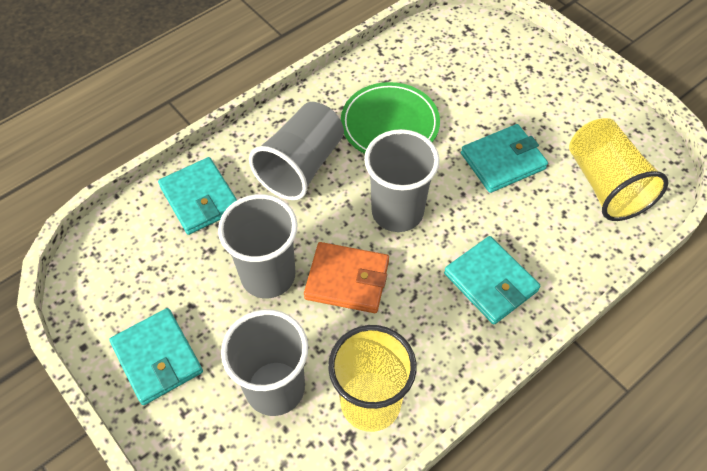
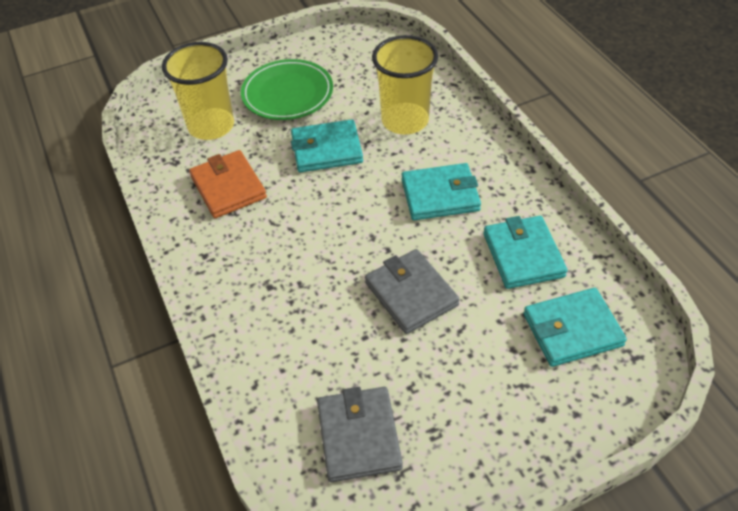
grey cup: 4 -> 0
grey wallet: 0 -> 2

